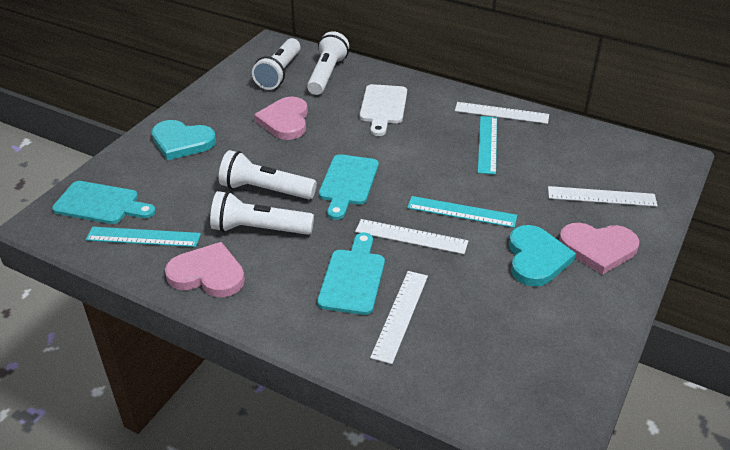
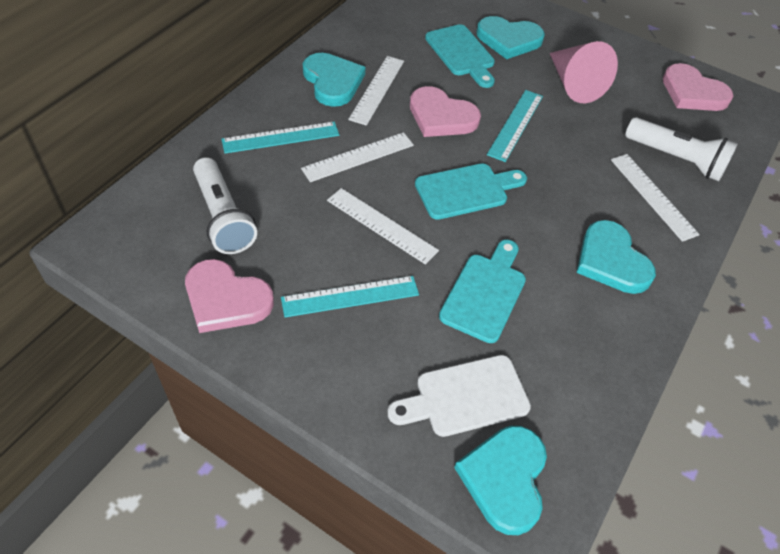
pink cone: 0 -> 1
turquoise heart: 2 -> 4
white flashlight: 4 -> 2

